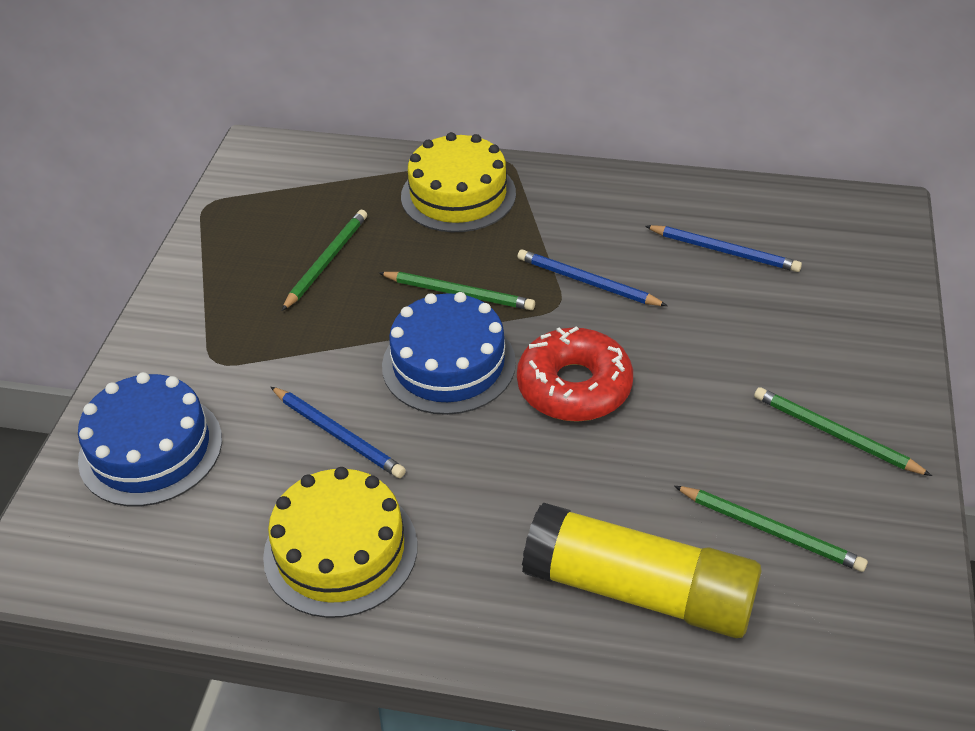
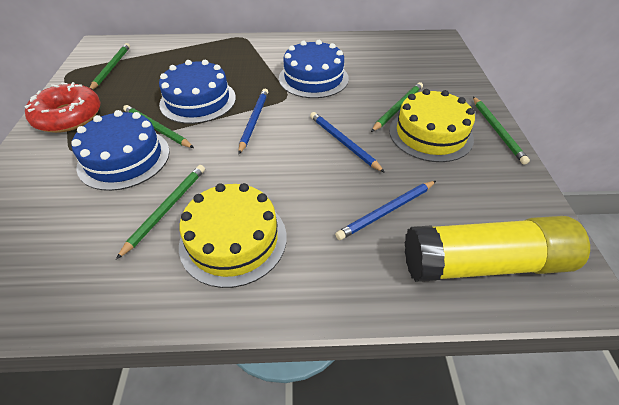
blue cake: 2 -> 3
green pencil: 4 -> 5

